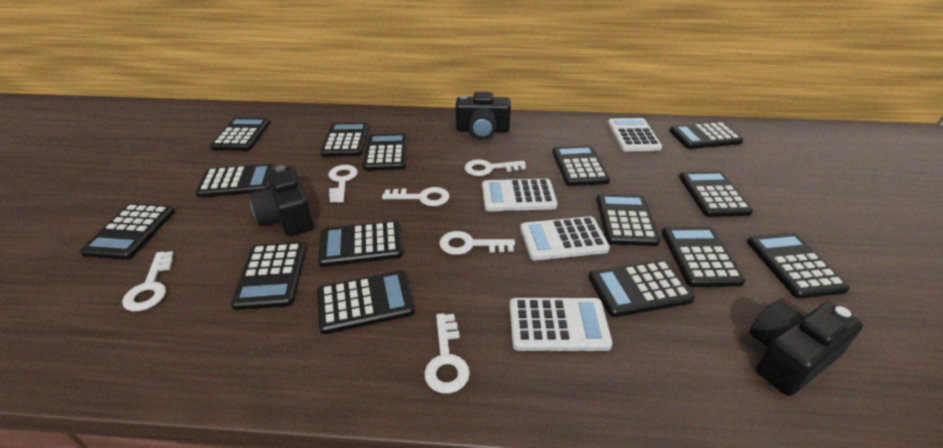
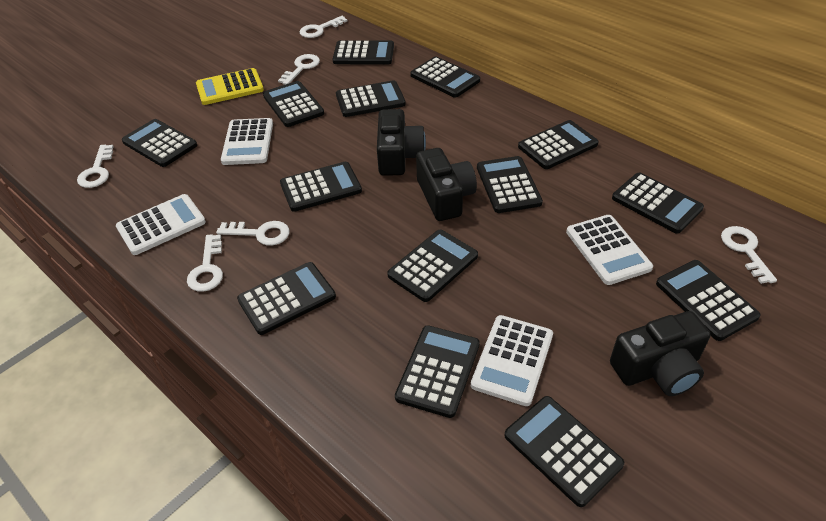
black calculator: 15 -> 14
yellow calculator: 0 -> 1

